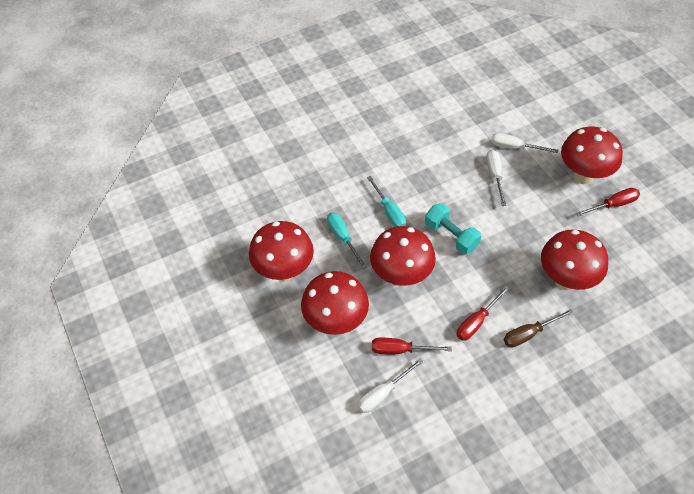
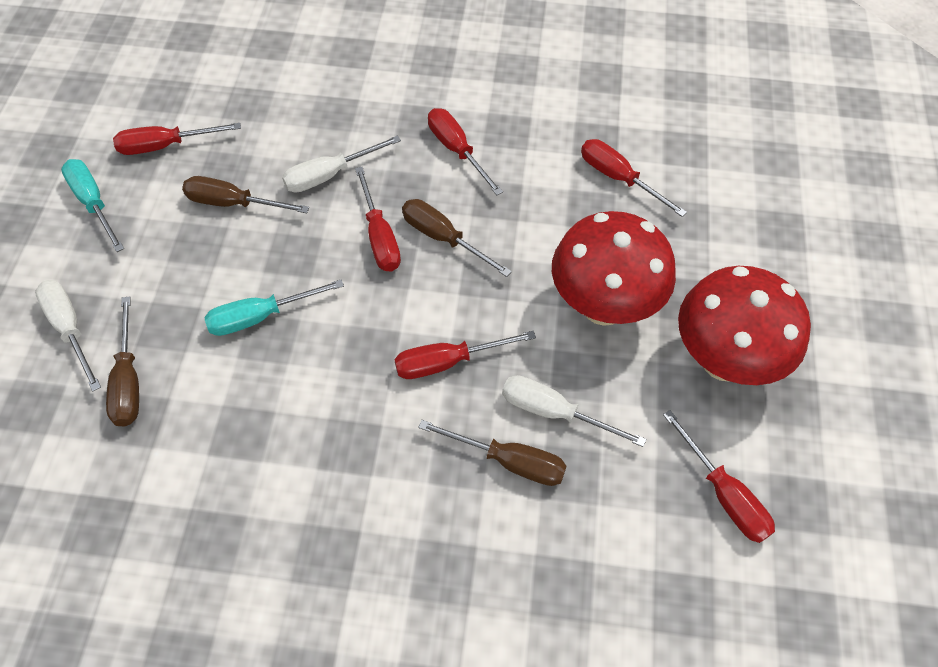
brown screwdriver: 1 -> 4
red mushroom: 5 -> 2
red screwdriver: 3 -> 6
turquoise dumbbell: 1 -> 0

